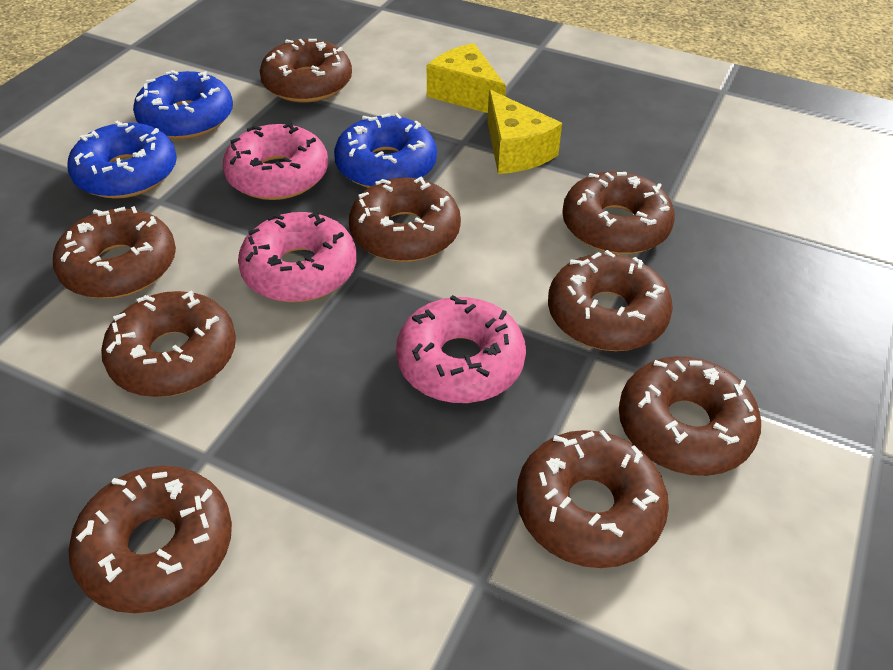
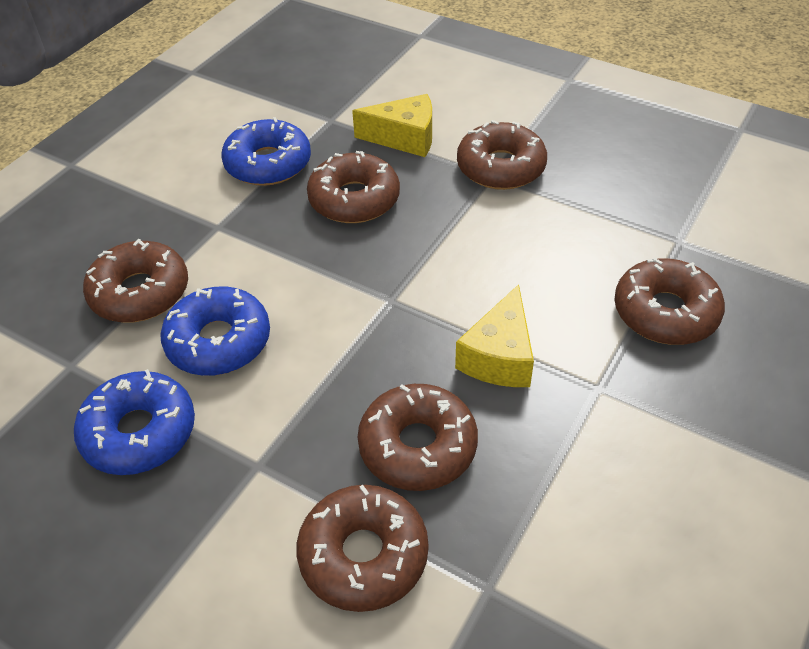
brown donut: 9 -> 6
pink donut: 3 -> 0

